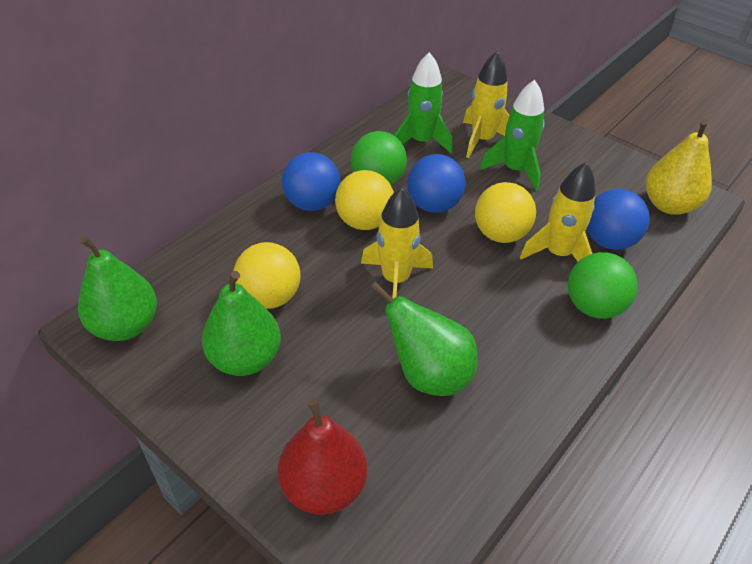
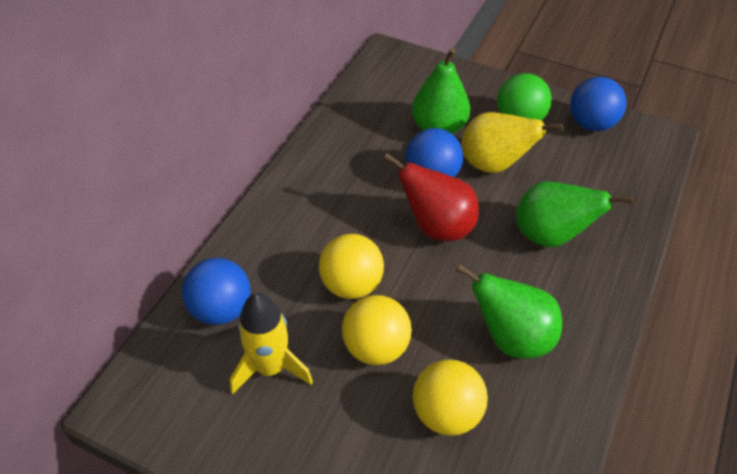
green ball: 2 -> 1
green rocket: 2 -> 0
yellow rocket: 3 -> 1

